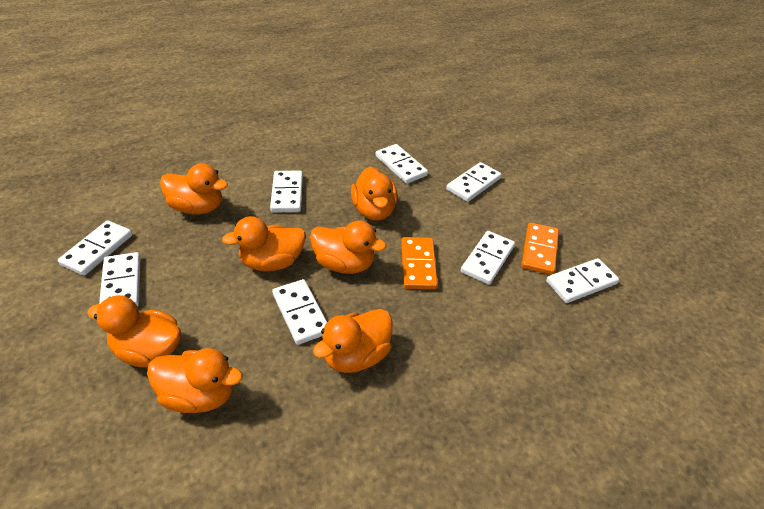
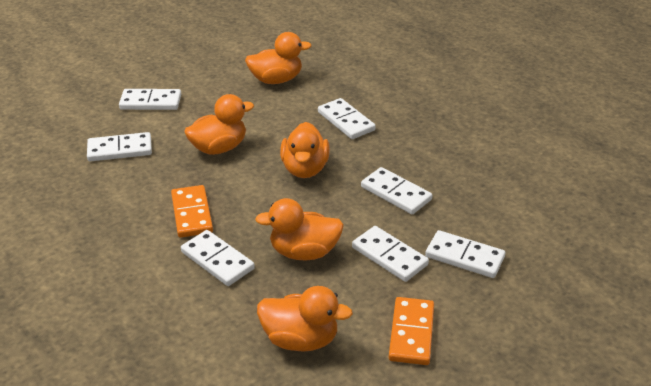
orange duck: 7 -> 5
white domino: 8 -> 7

